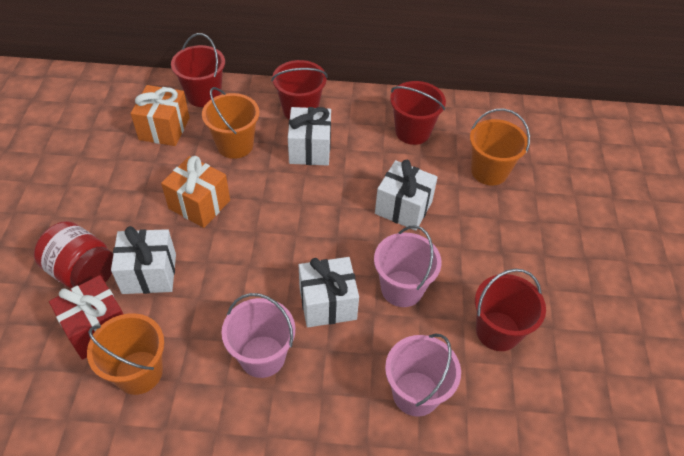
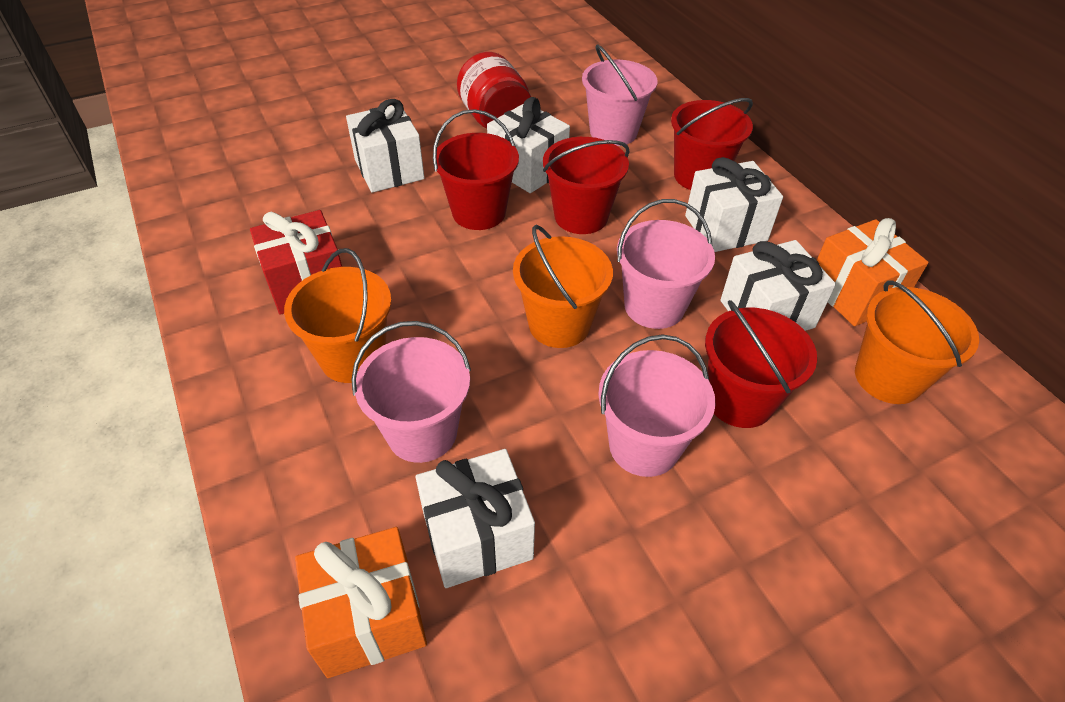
pink bucket: 3 -> 4
white gift: 4 -> 5

